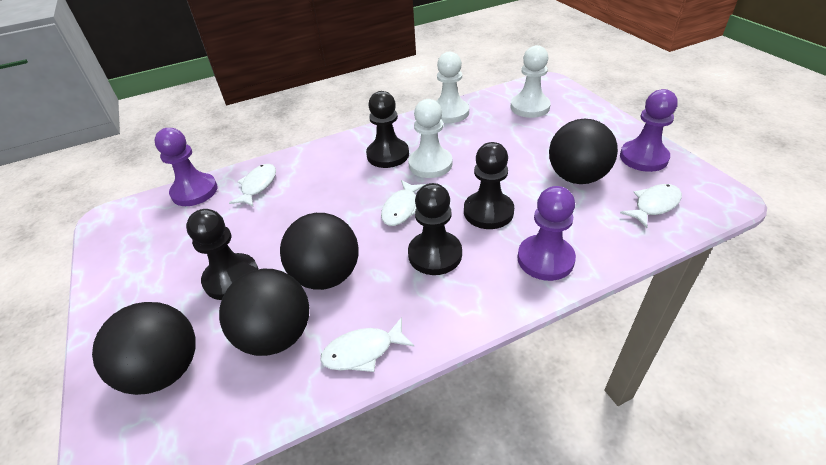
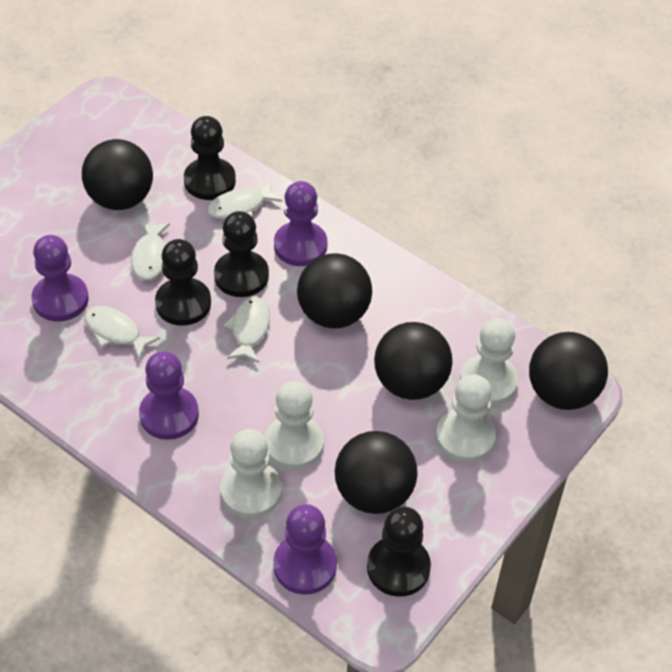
black ball: 4 -> 5
purple pawn: 3 -> 4
white pawn: 3 -> 4

